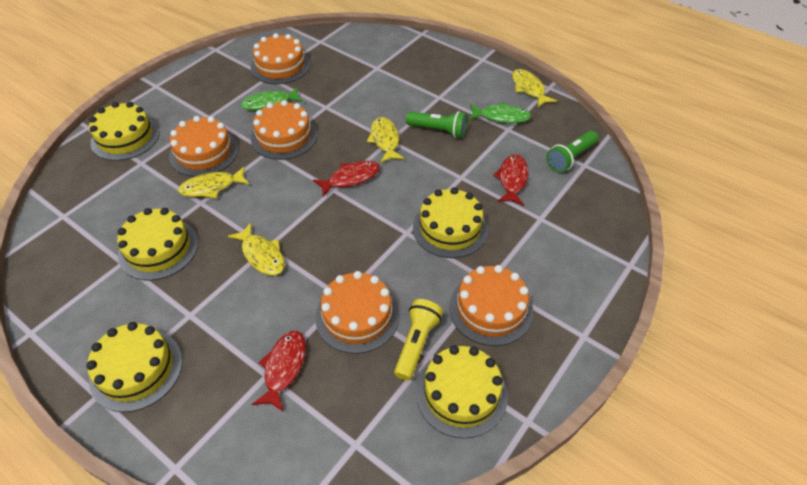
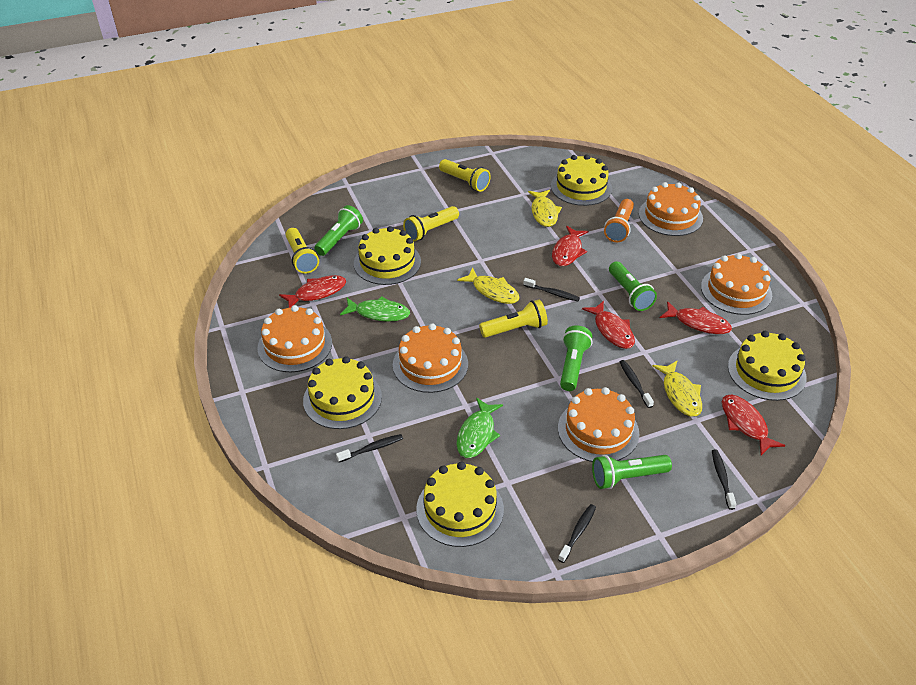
black toothbrush: 0 -> 5
green flashlight: 2 -> 4
orange flashlight: 0 -> 1
red fish: 3 -> 5
yellow fish: 4 -> 3
yellow flashlight: 1 -> 4

